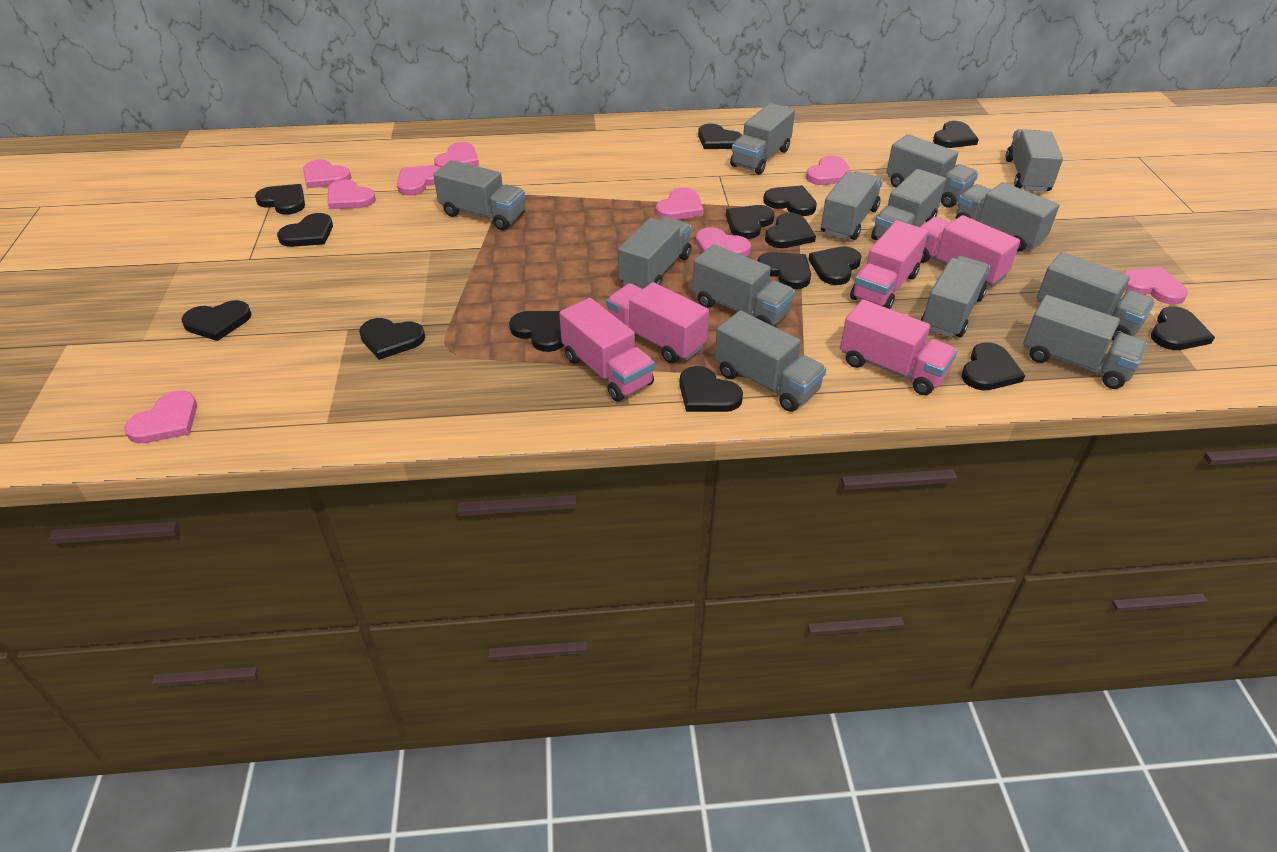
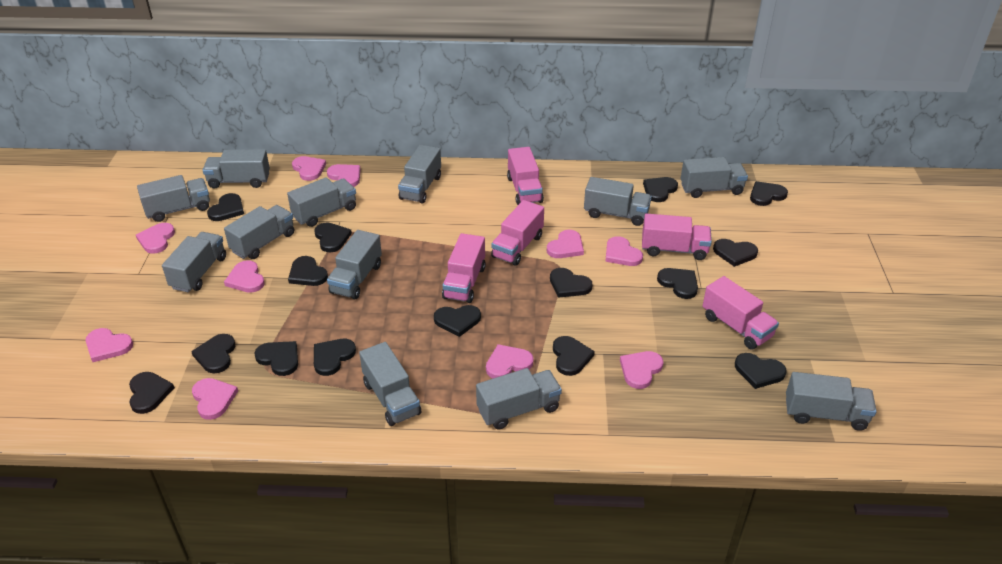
grey truck: 13 -> 12
pink heart: 9 -> 10

